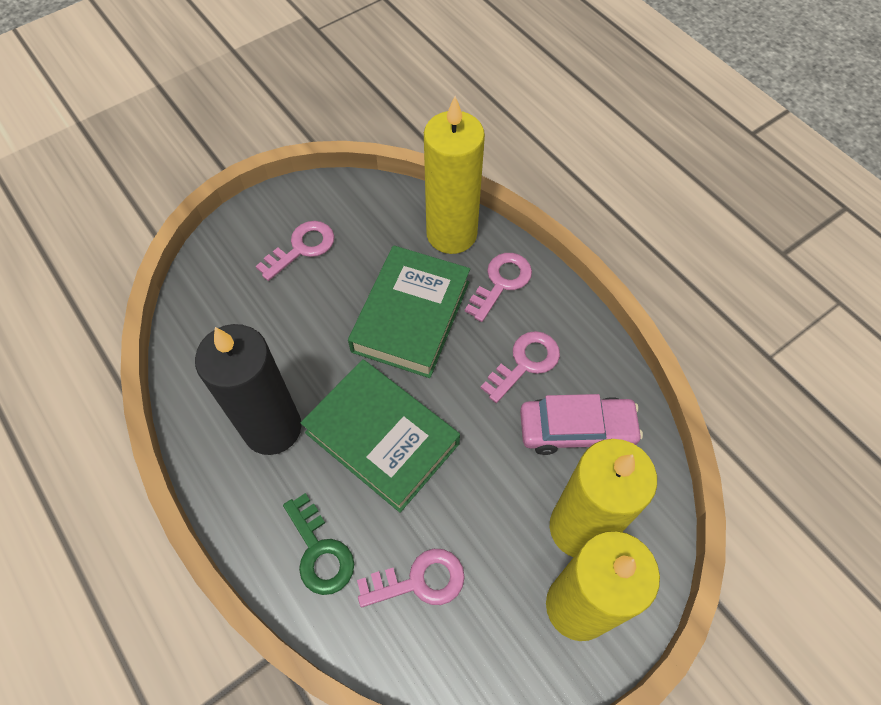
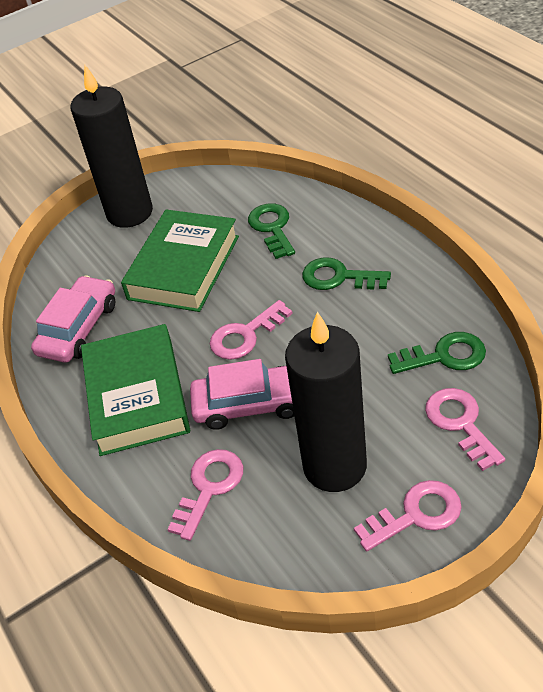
black candle: 1 -> 2
green key: 1 -> 3
pink car: 1 -> 2
yellow candle: 3 -> 0

